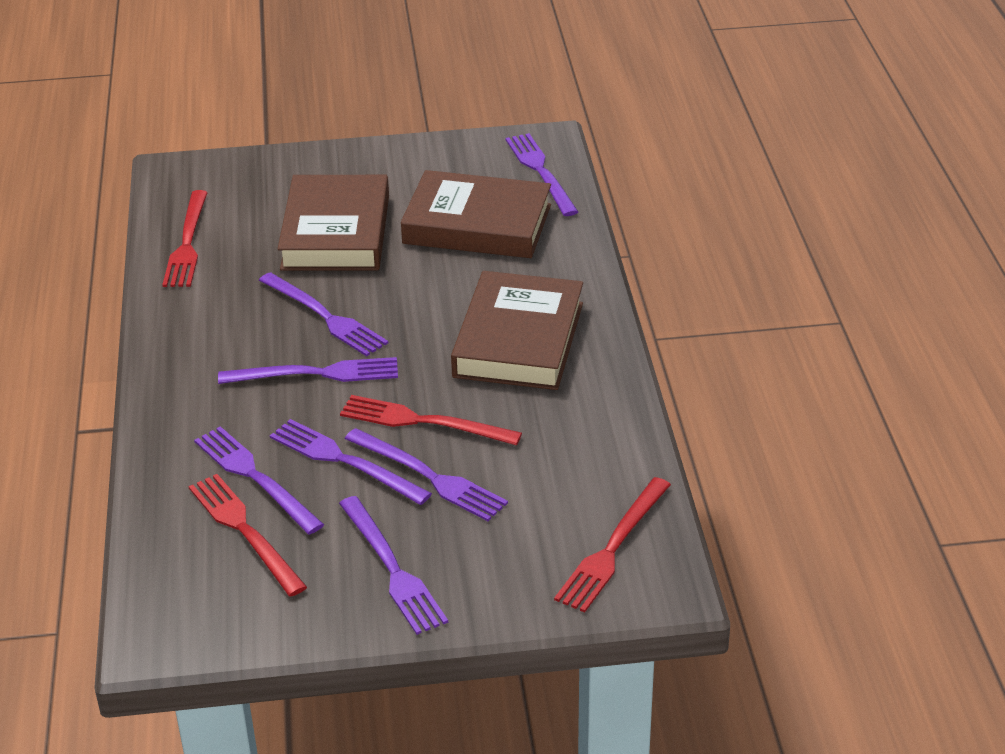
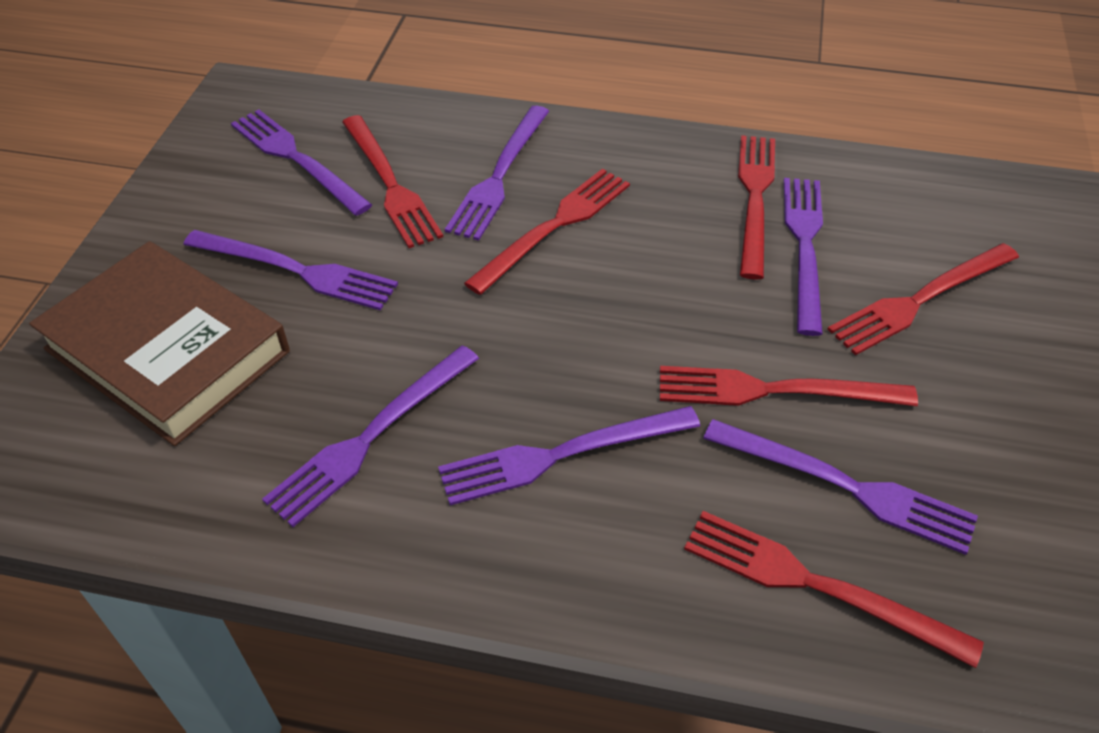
brown book: 3 -> 1
red fork: 4 -> 6

